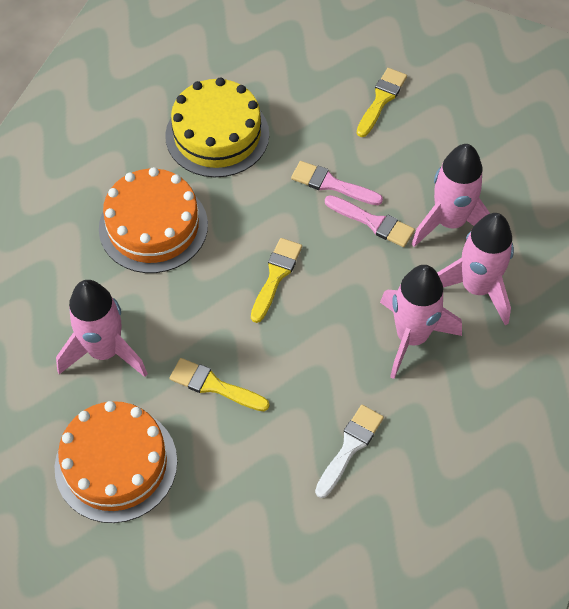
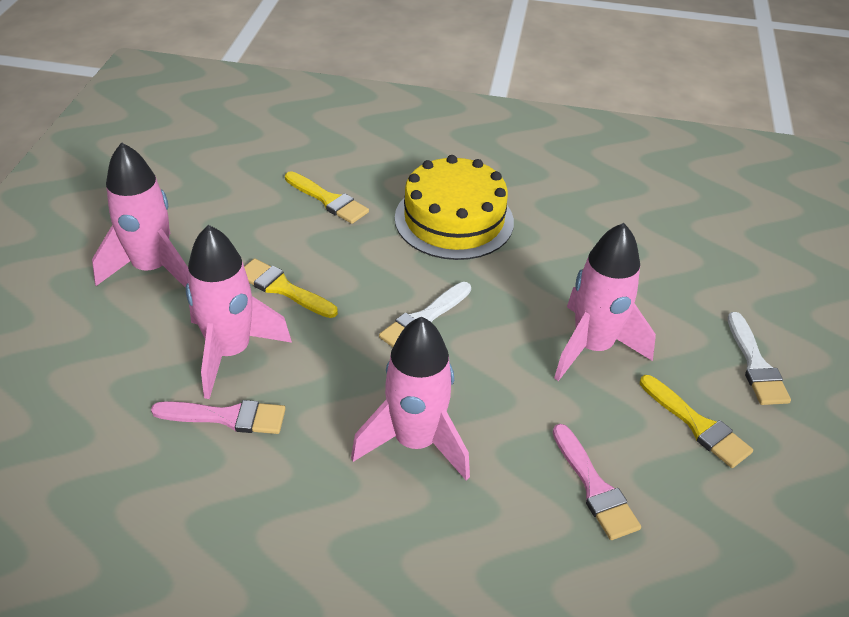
orange cake: 2 -> 0
white brush: 1 -> 2

